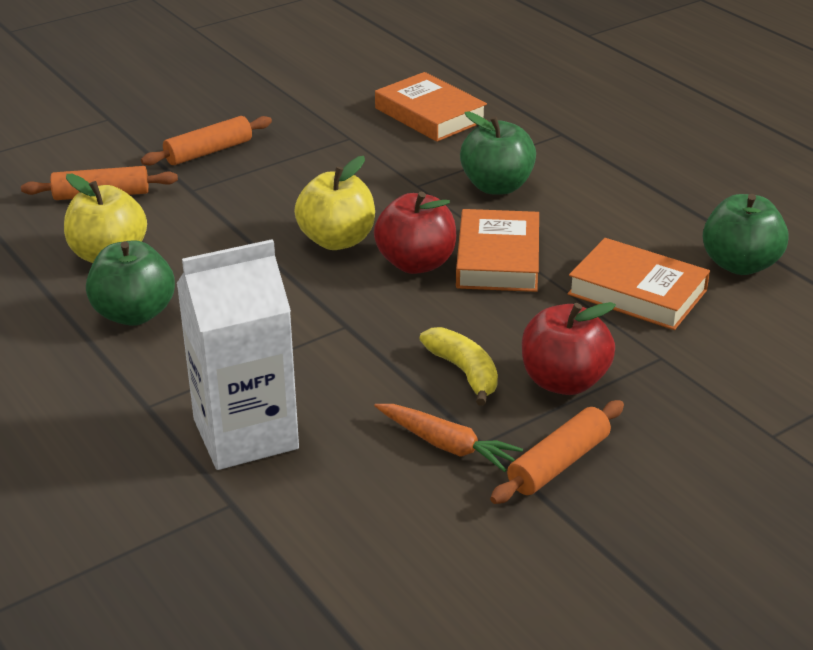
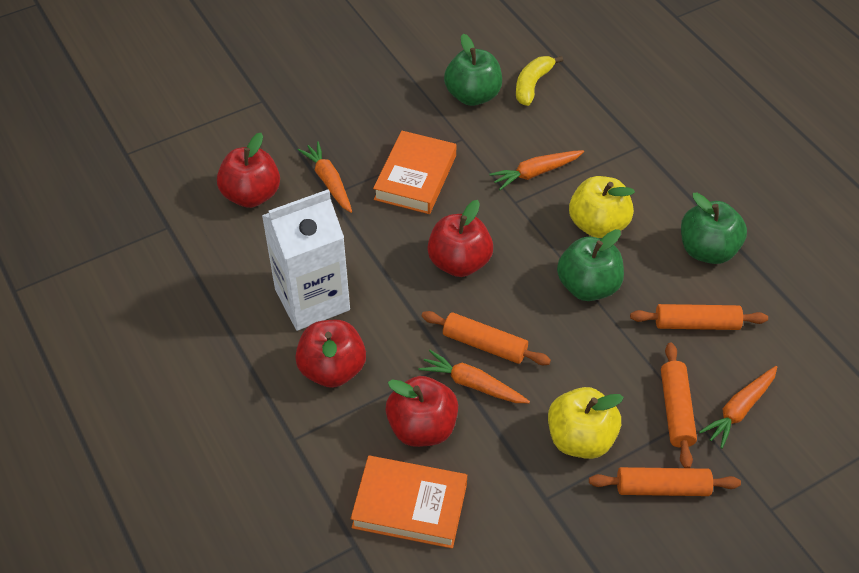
orange book: 3 -> 2
orange carrot: 1 -> 4
orange rolling pin: 3 -> 4
red apple: 2 -> 4

